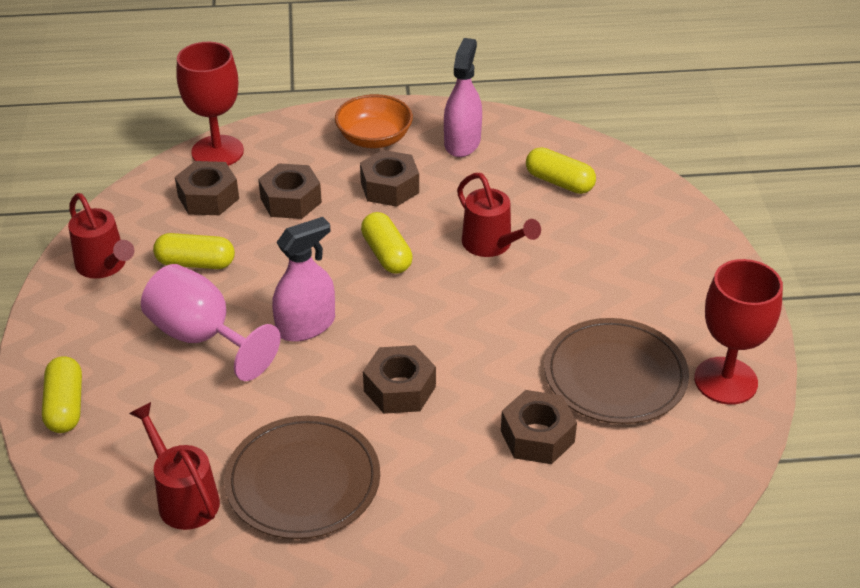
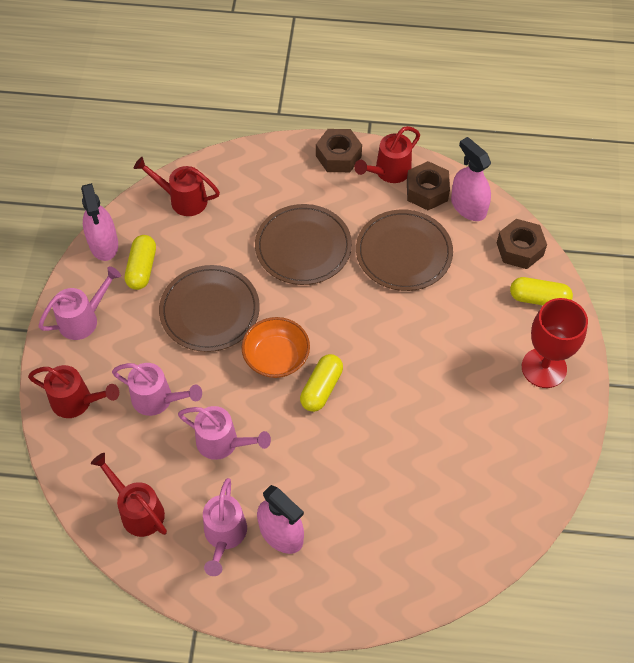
brown nut: 5 -> 3
brown plate: 2 -> 3
pink goblet: 1 -> 0
pink spray bottle: 2 -> 3
pink watering can: 0 -> 4
red goblet: 2 -> 1
red watering can: 3 -> 4
yellow capsule: 4 -> 3

